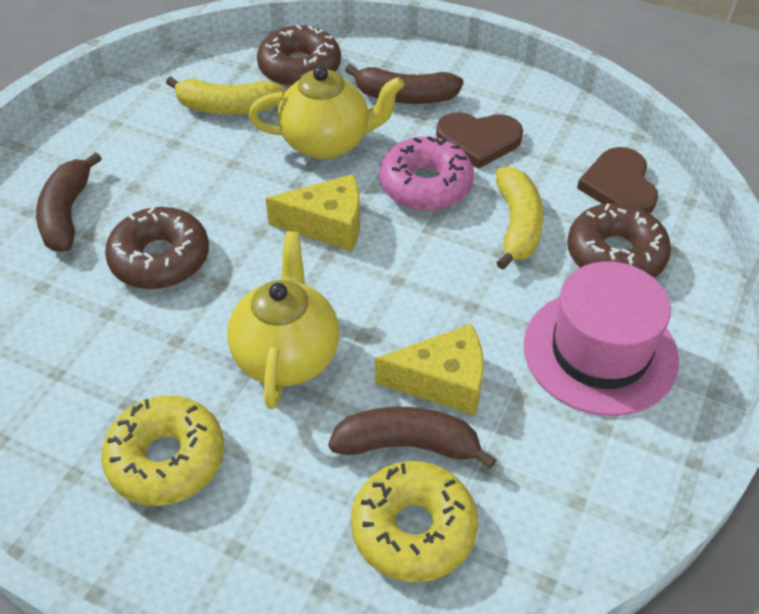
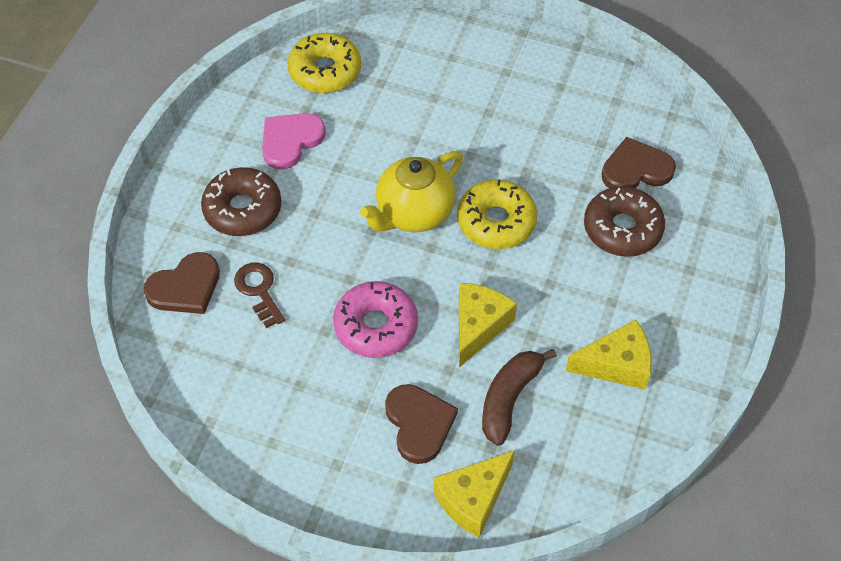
brown banana: 3 -> 1
brown donut: 3 -> 2
brown heart: 2 -> 3
brown key: 0 -> 1
pink hat: 1 -> 0
pink heart: 0 -> 1
yellow banana: 2 -> 0
yellow cheese: 2 -> 3
yellow teapot: 2 -> 1

